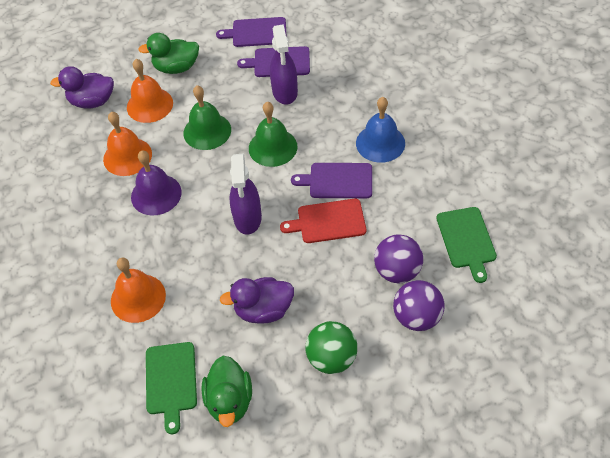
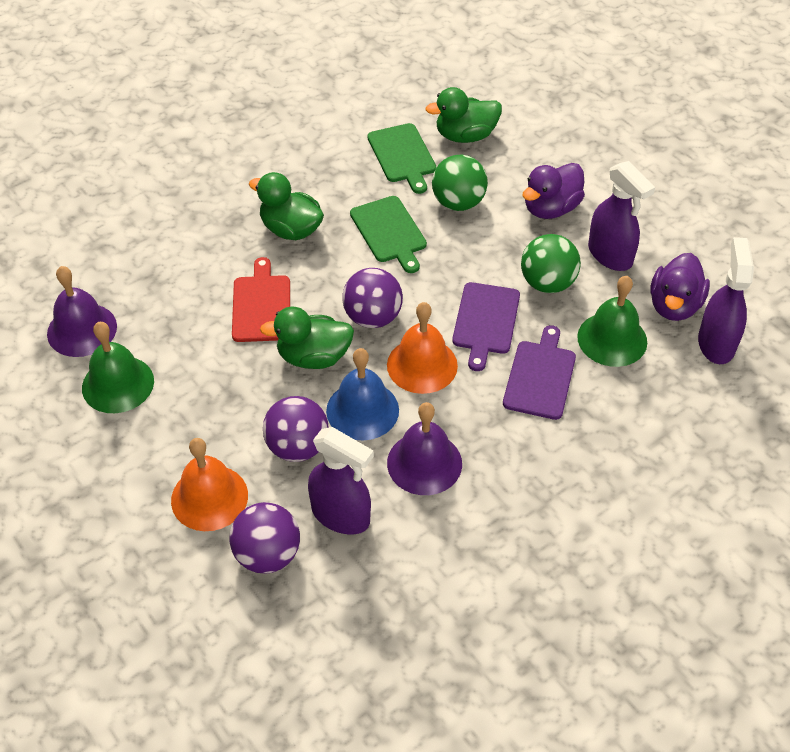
green ball: 1 -> 2
green duck: 2 -> 3
orange bell: 3 -> 2
purple ball: 2 -> 3
purple bell: 1 -> 2
purple cutting board: 3 -> 2
purple spray bottle: 2 -> 3

